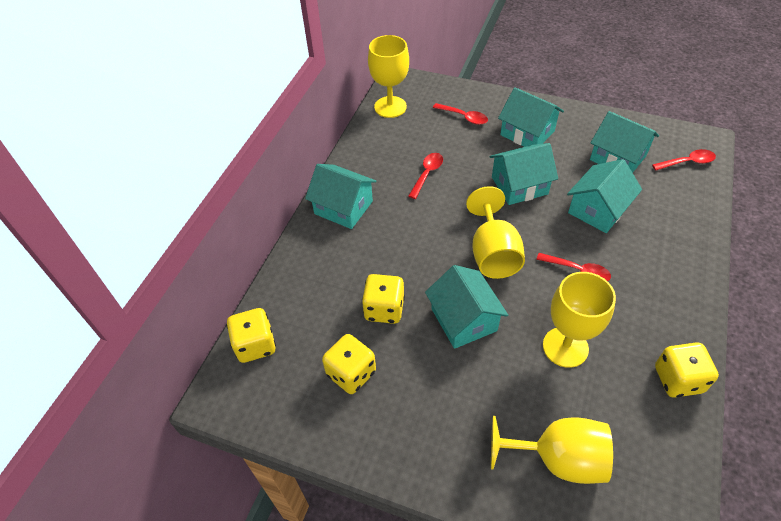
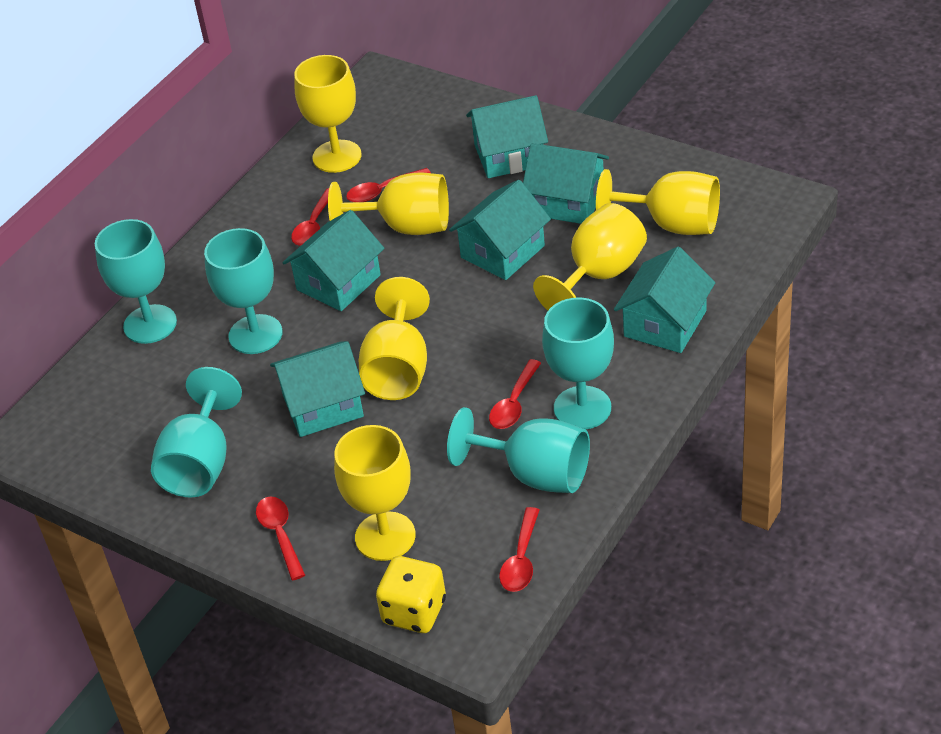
red spoon: 4 -> 5
turquoise goblet: 0 -> 5
yellow dice: 4 -> 1
yellow goblet: 4 -> 6

